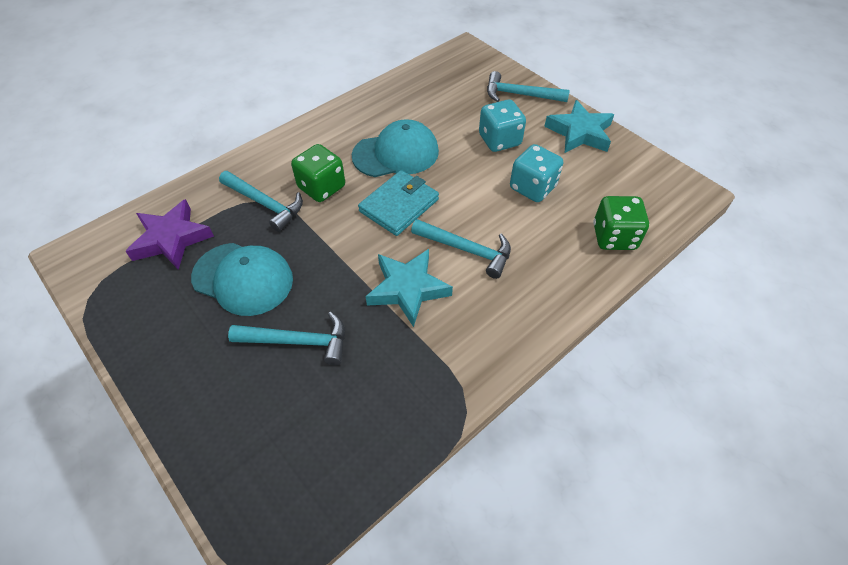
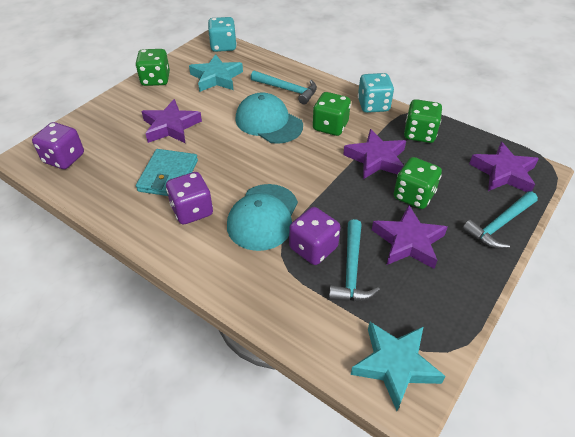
green dice: 2 -> 4
purple dice: 0 -> 3
purple star: 1 -> 4
turquoise hammer: 4 -> 3

